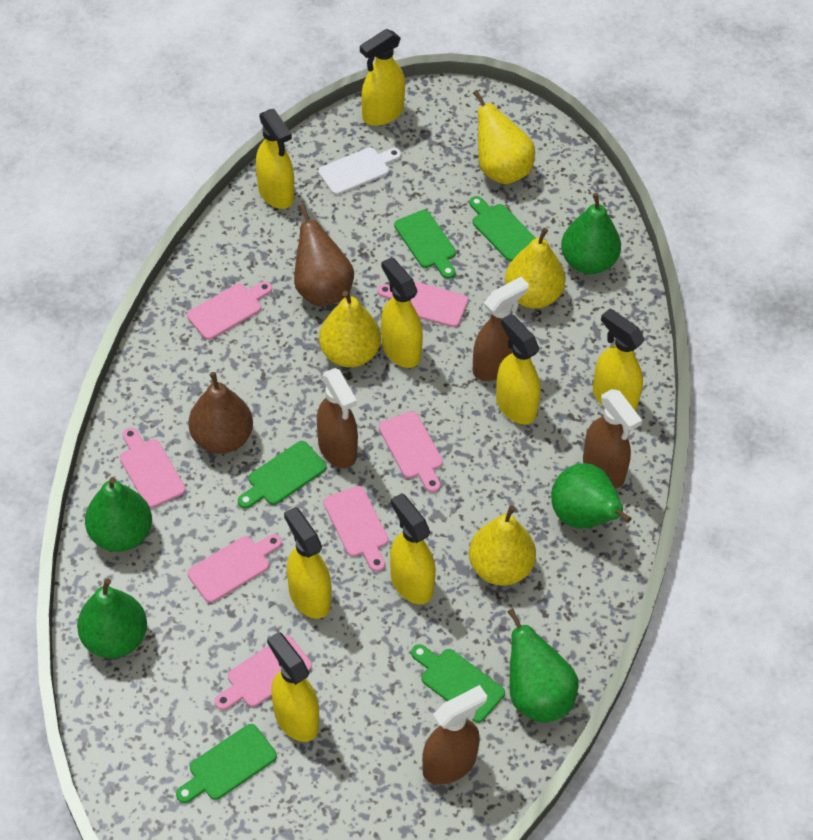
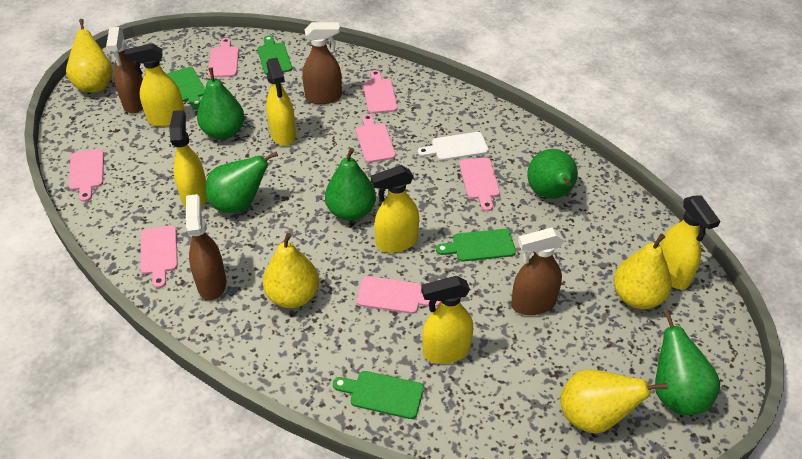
brown pear: 2 -> 0
green cutting board: 5 -> 4
yellow spray bottle: 8 -> 6

